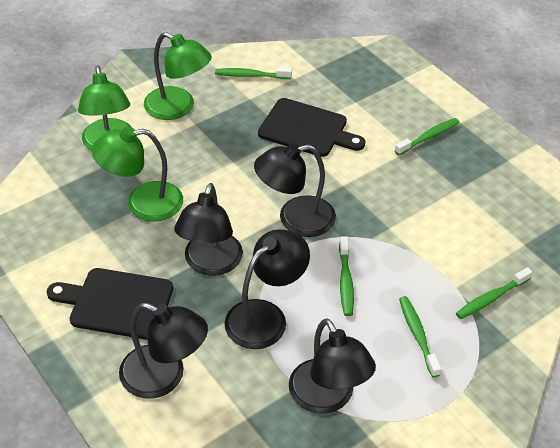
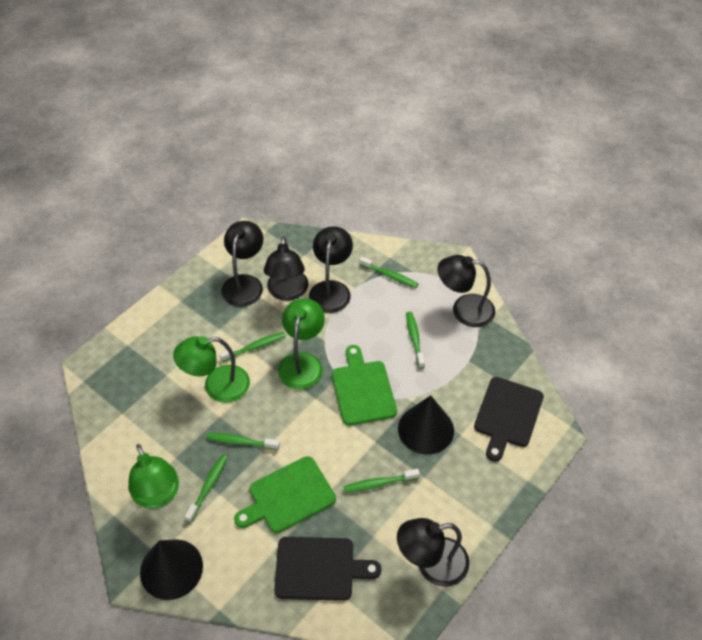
black cone: 0 -> 2
green cutting board: 0 -> 2
green toothbrush: 5 -> 6

